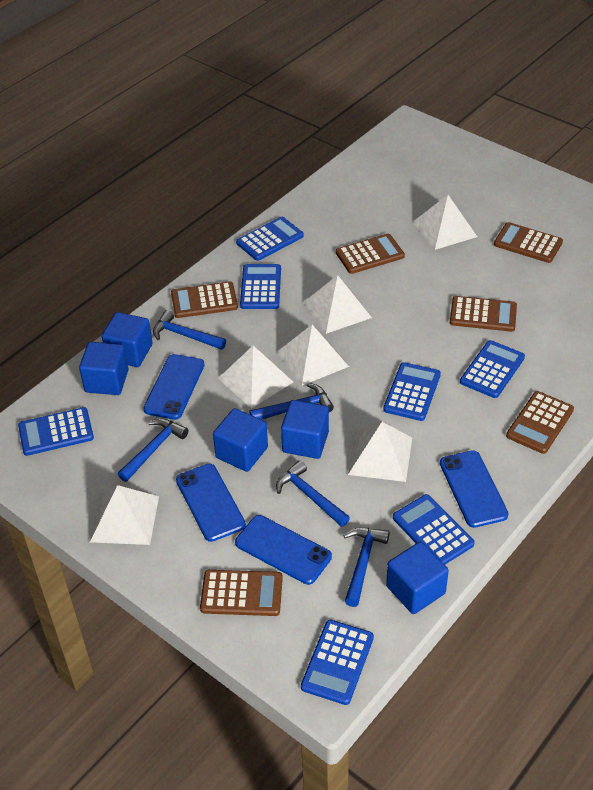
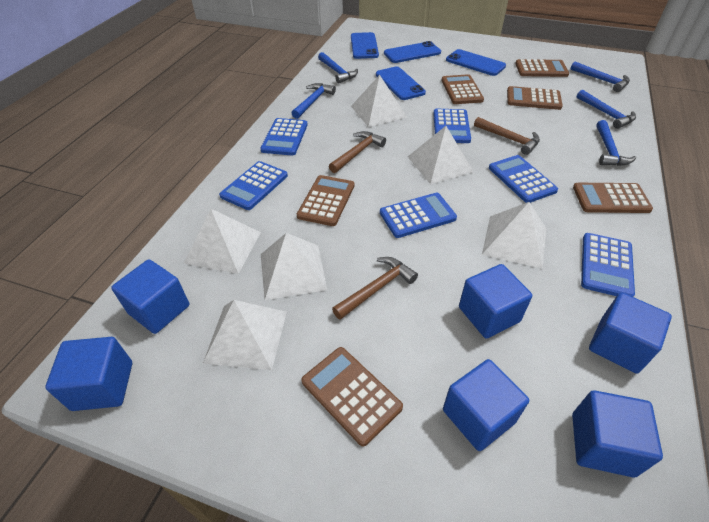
blue calculator: 7 -> 6
blue cube: 5 -> 6
brown hammer: 0 -> 3

